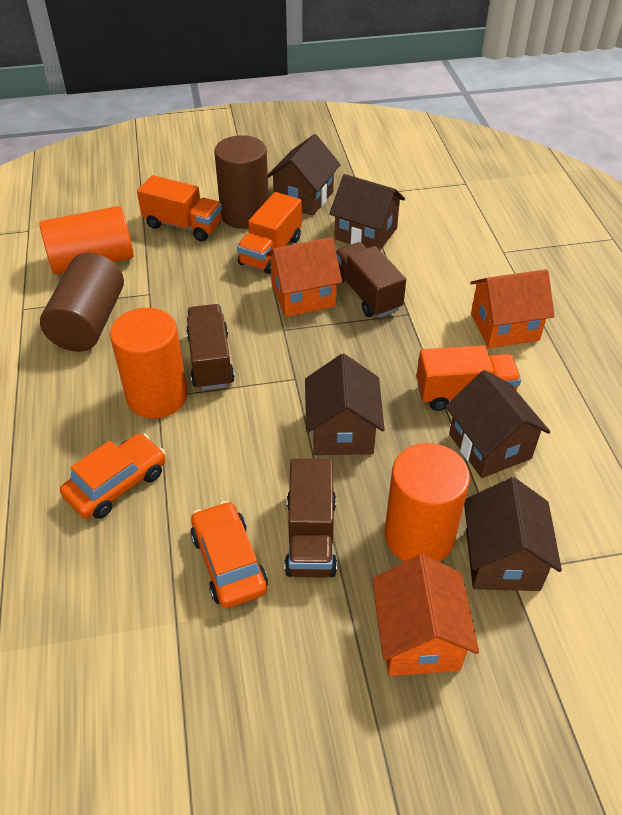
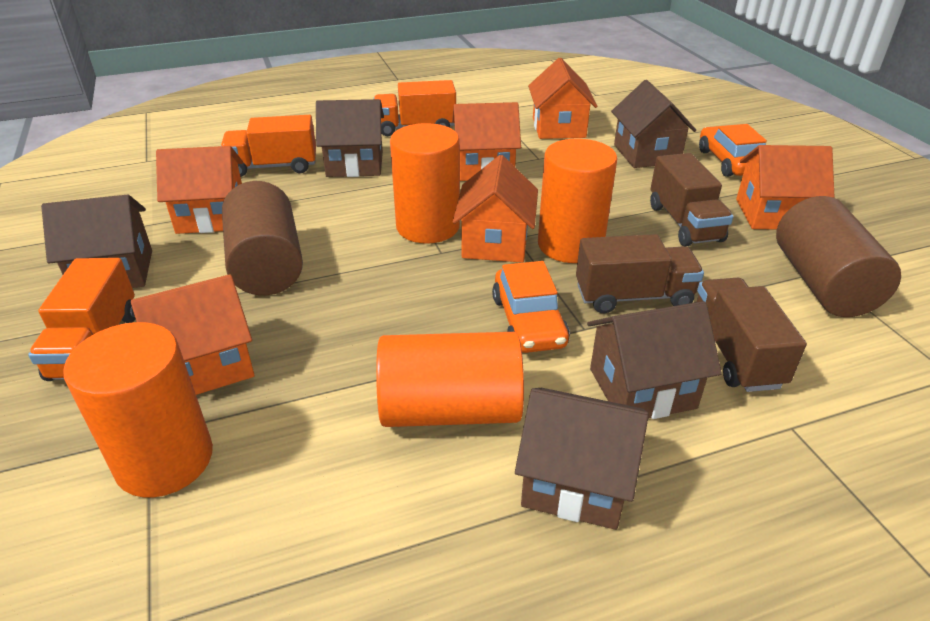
orange cylinder: 3 -> 4
orange house: 3 -> 6

